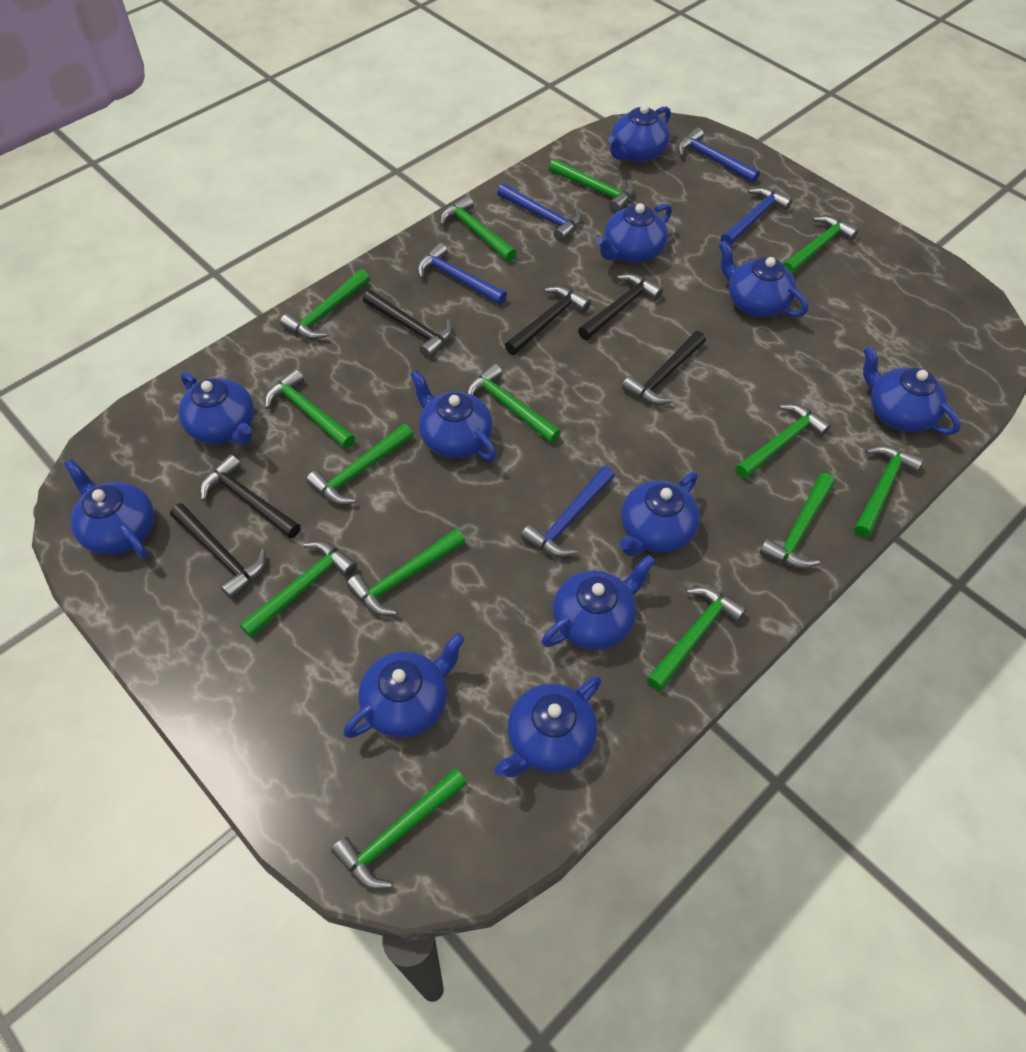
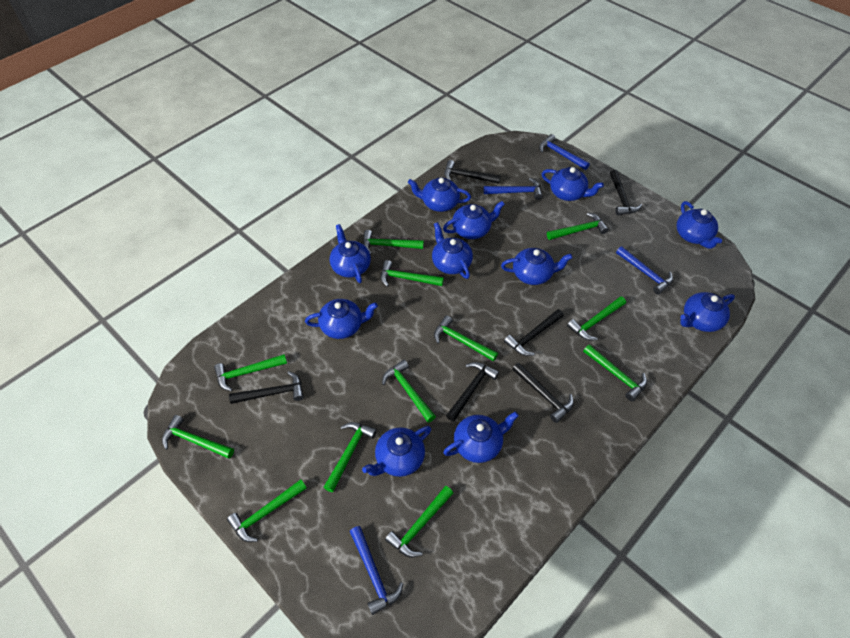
blue hammer: 5 -> 4
green hammer: 14 -> 12

